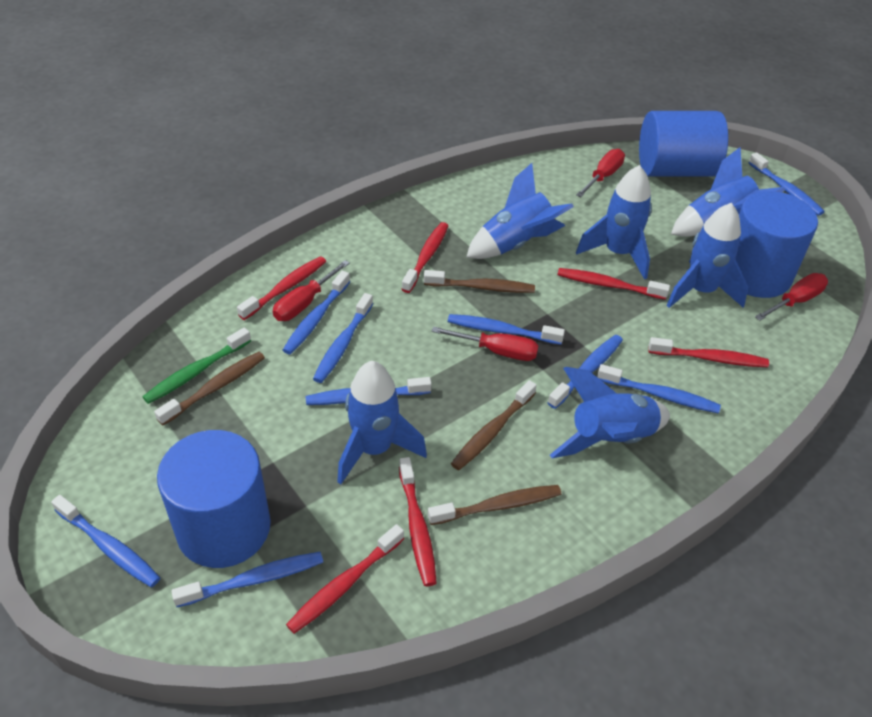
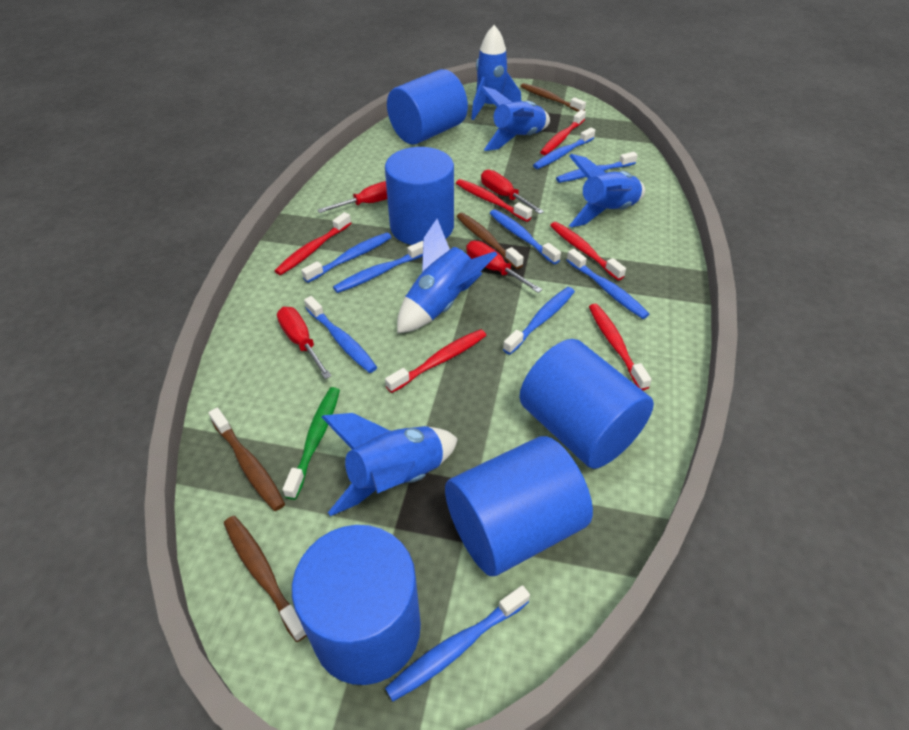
blue cylinder: 3 -> 5
blue rocket: 6 -> 5

